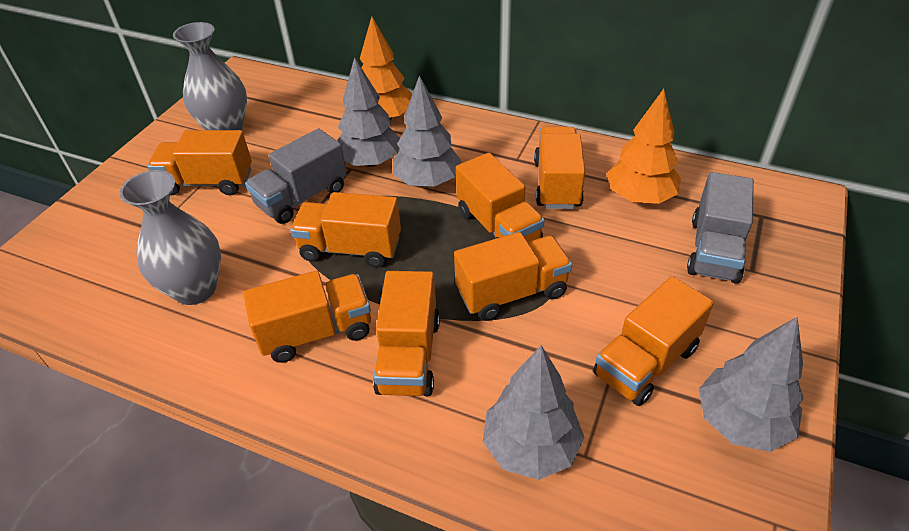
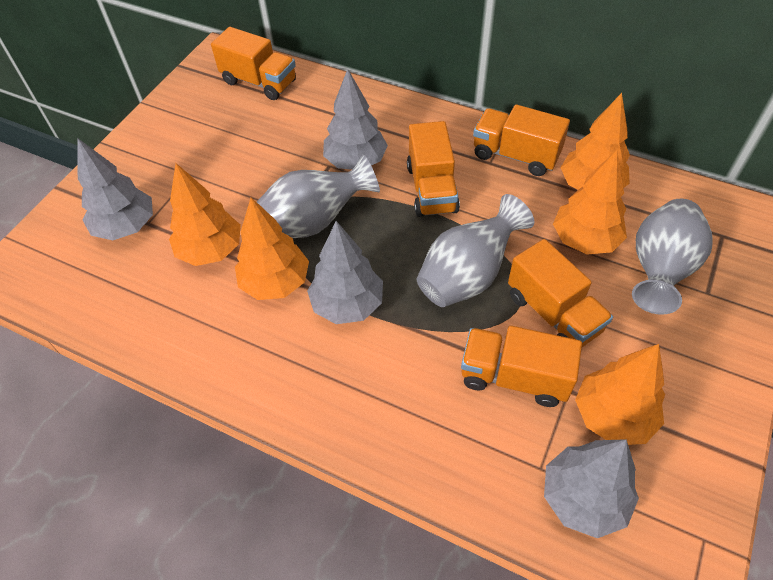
grey truck: 2 -> 0
grey vase: 2 -> 3
orange tree: 2 -> 5
orange truck: 8 -> 5

